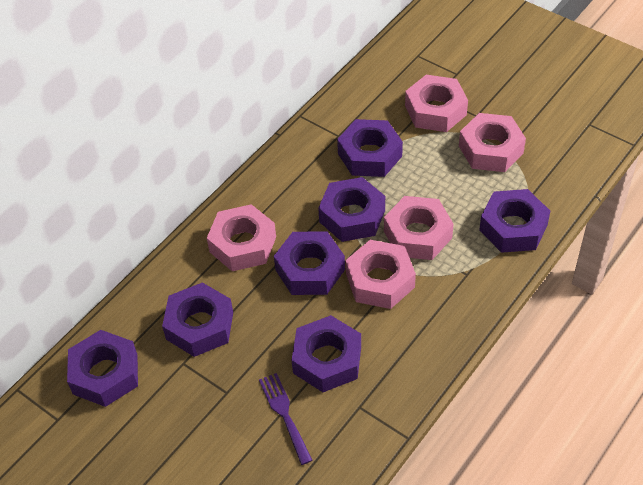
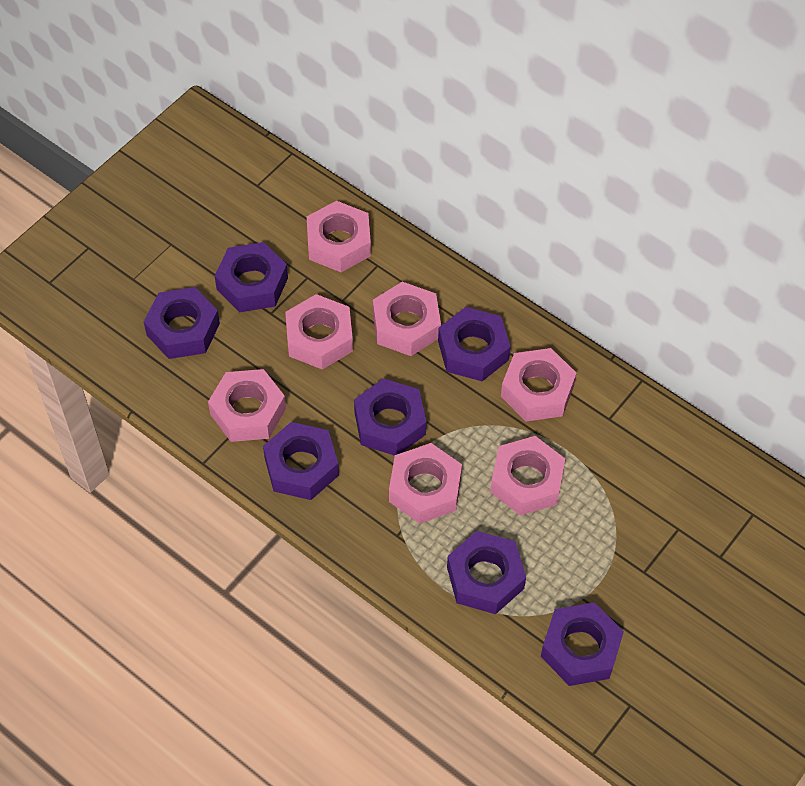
pink nut: 5 -> 7
purple fork: 1 -> 0

